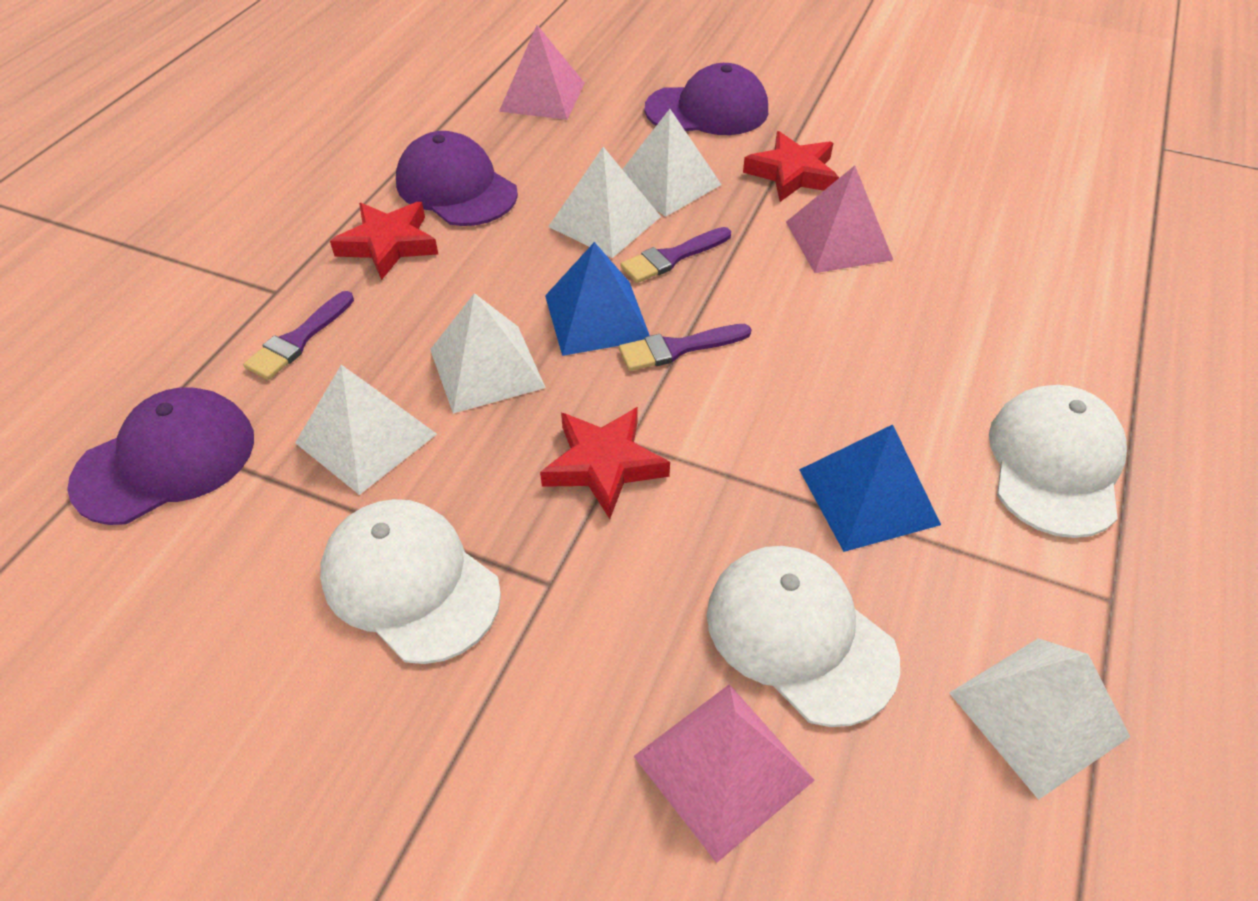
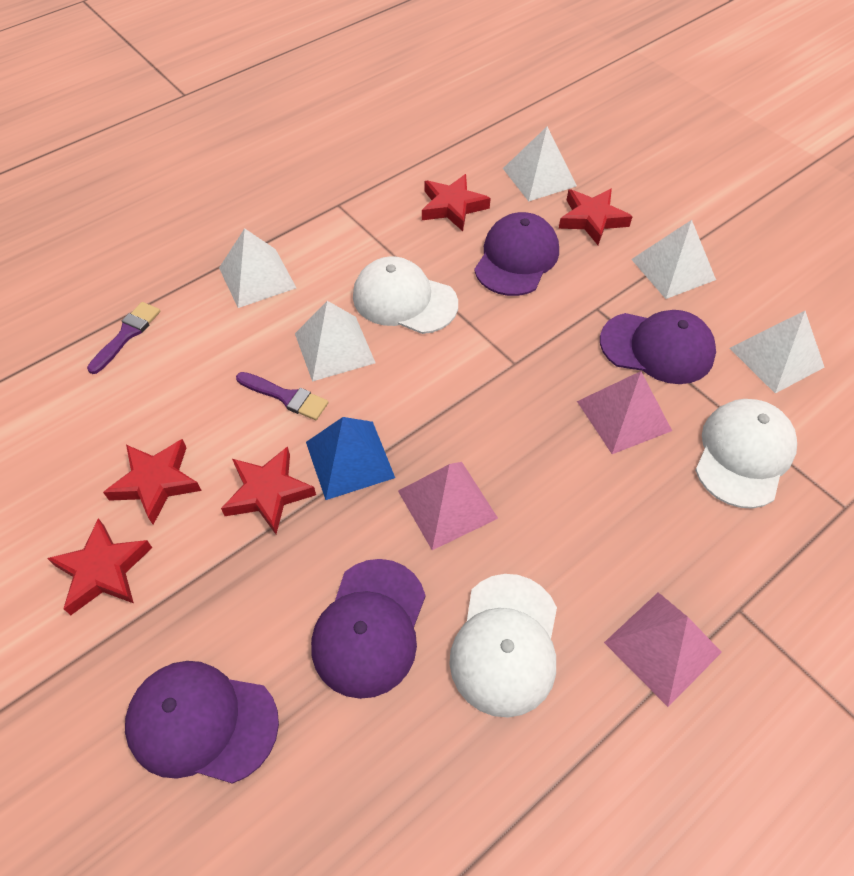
blue pyramid: 2 -> 1
purple brush: 3 -> 2
purple cap: 3 -> 4
red star: 3 -> 5

